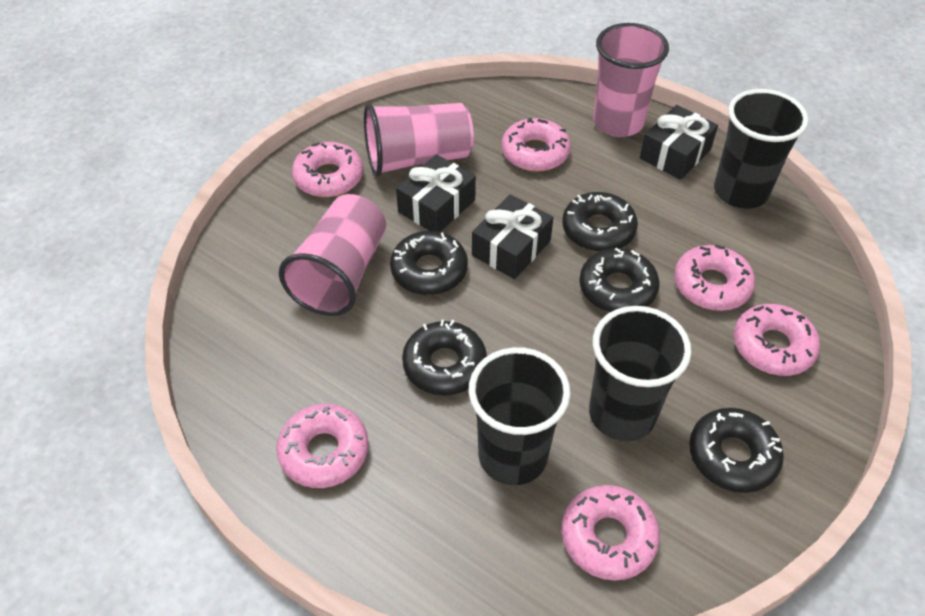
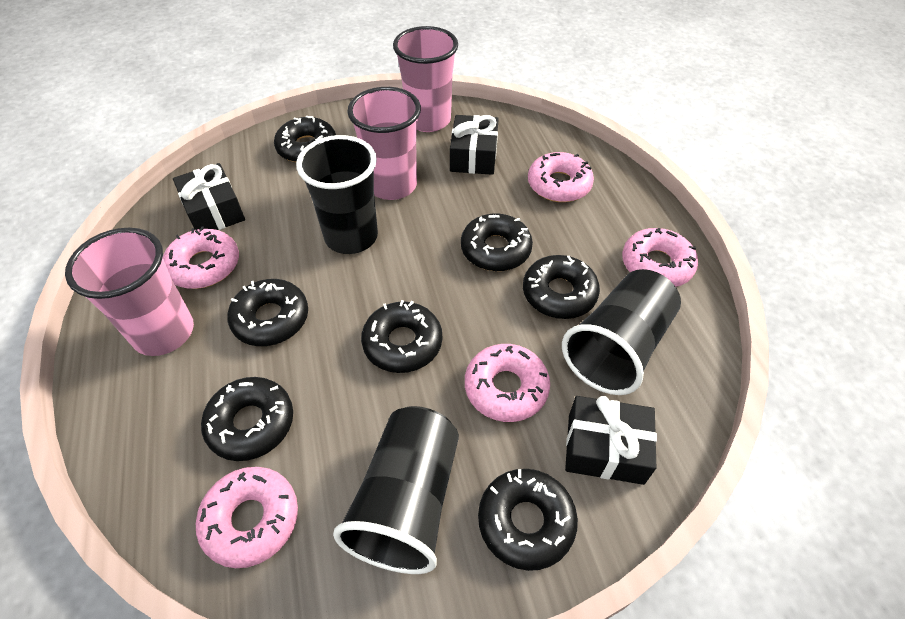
black donut: 5 -> 7
pink donut: 6 -> 5

